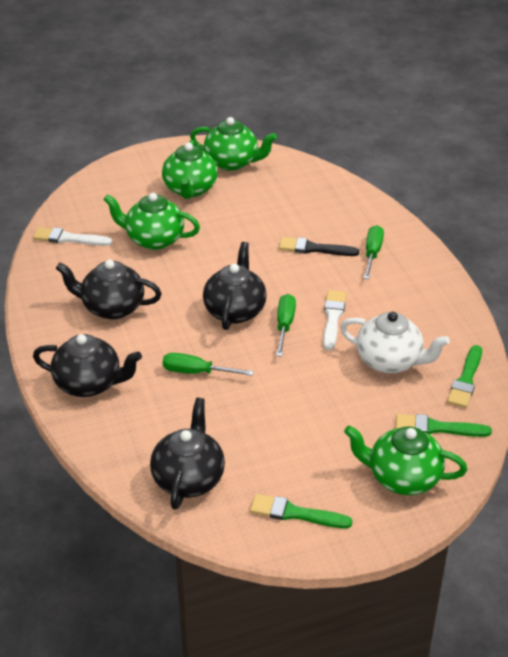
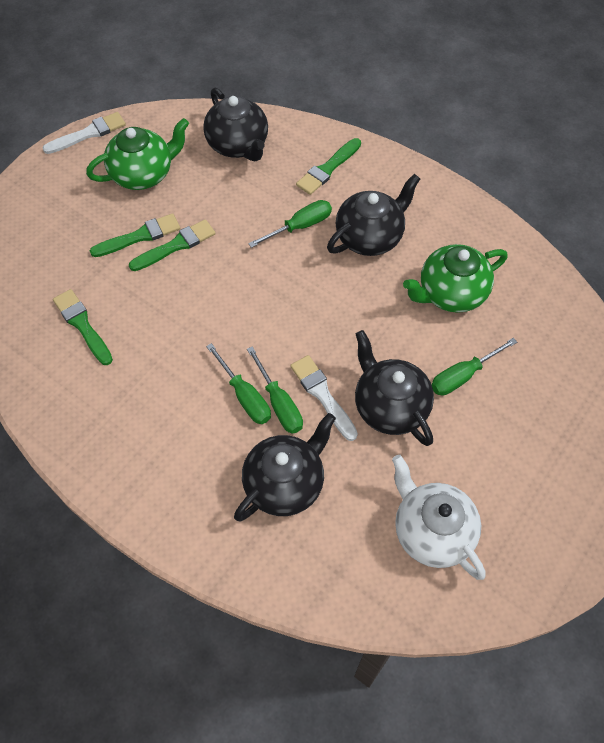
black brush: 1 -> 0
green brush: 3 -> 4
green screwdriver: 3 -> 4
green teapot: 4 -> 2

